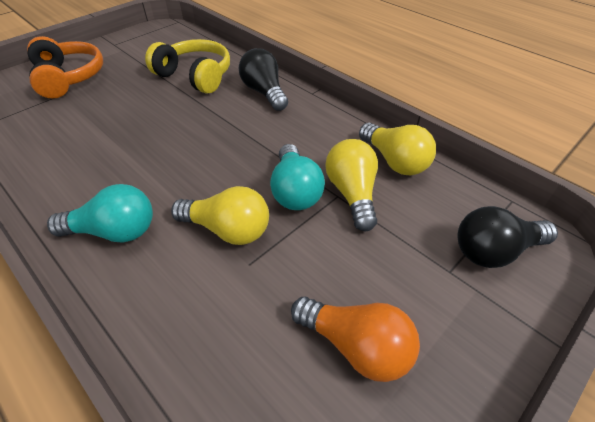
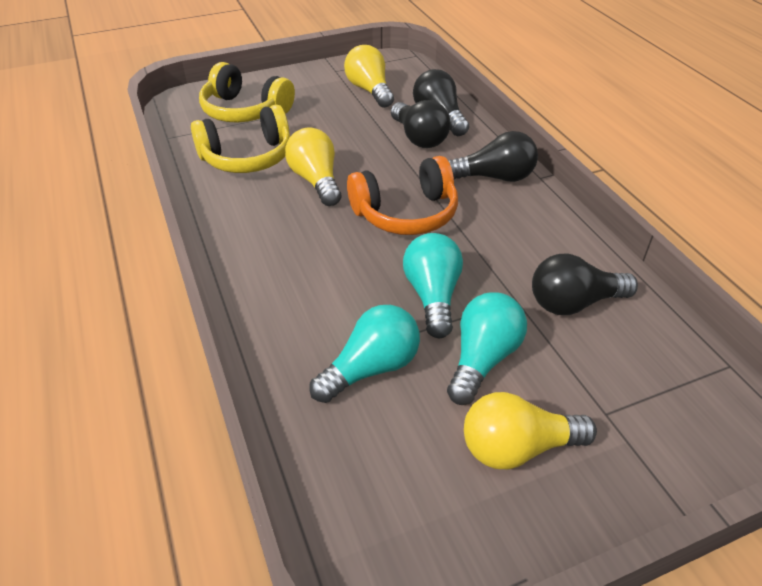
black light bulb: 2 -> 4
orange light bulb: 1 -> 0
turquoise light bulb: 2 -> 3
yellow headphones: 1 -> 2

